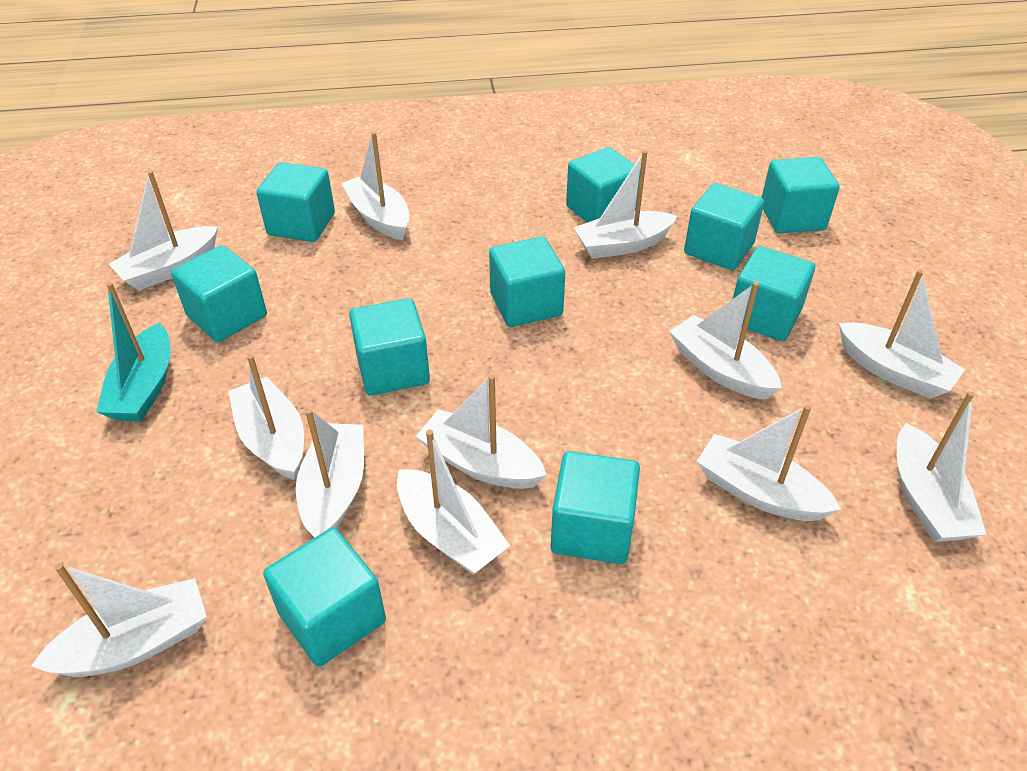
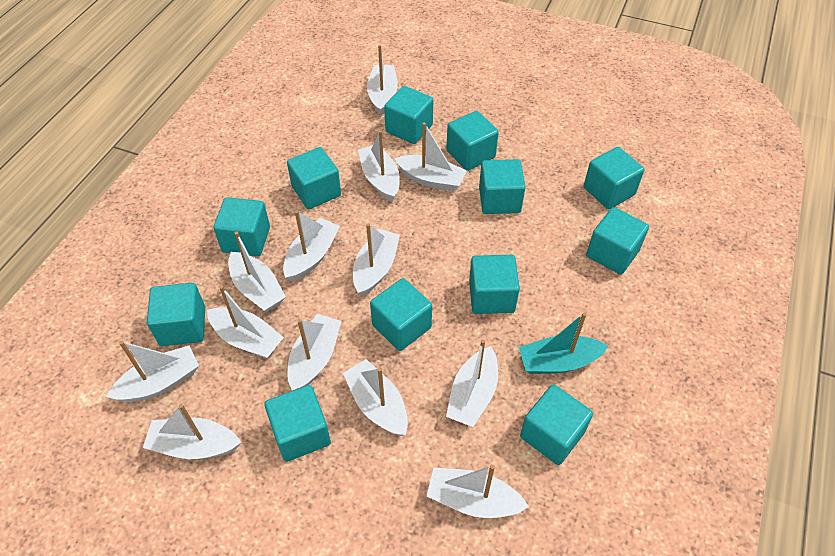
turquoise cube: 10 -> 12
white boat: 12 -> 13

